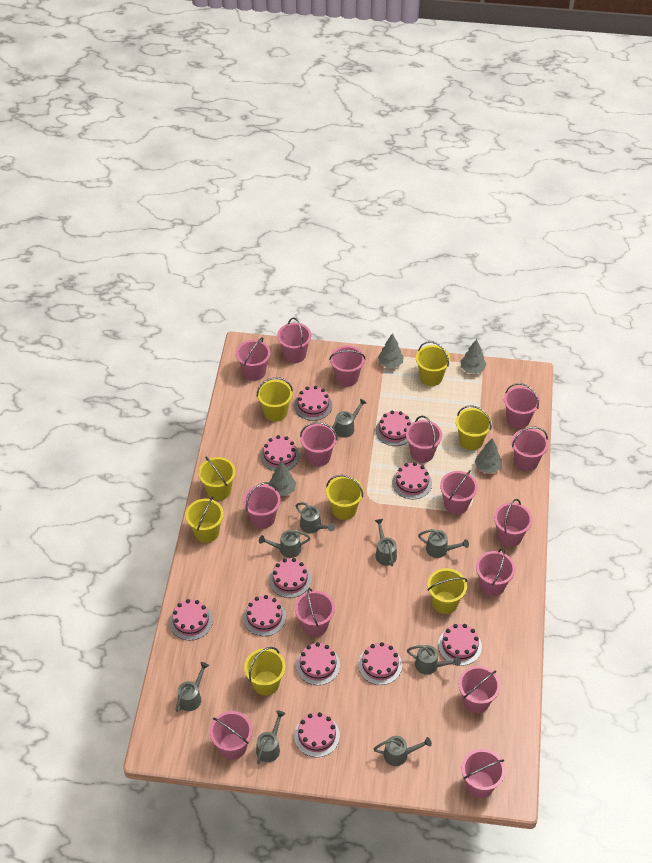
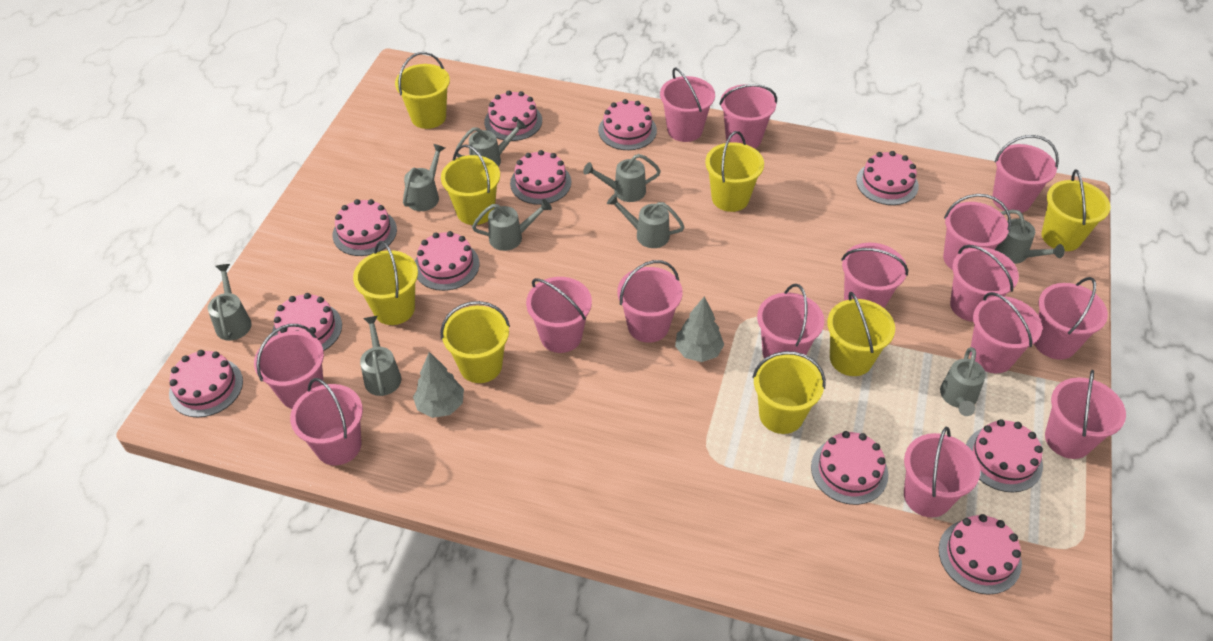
grey tree: 4 -> 2

